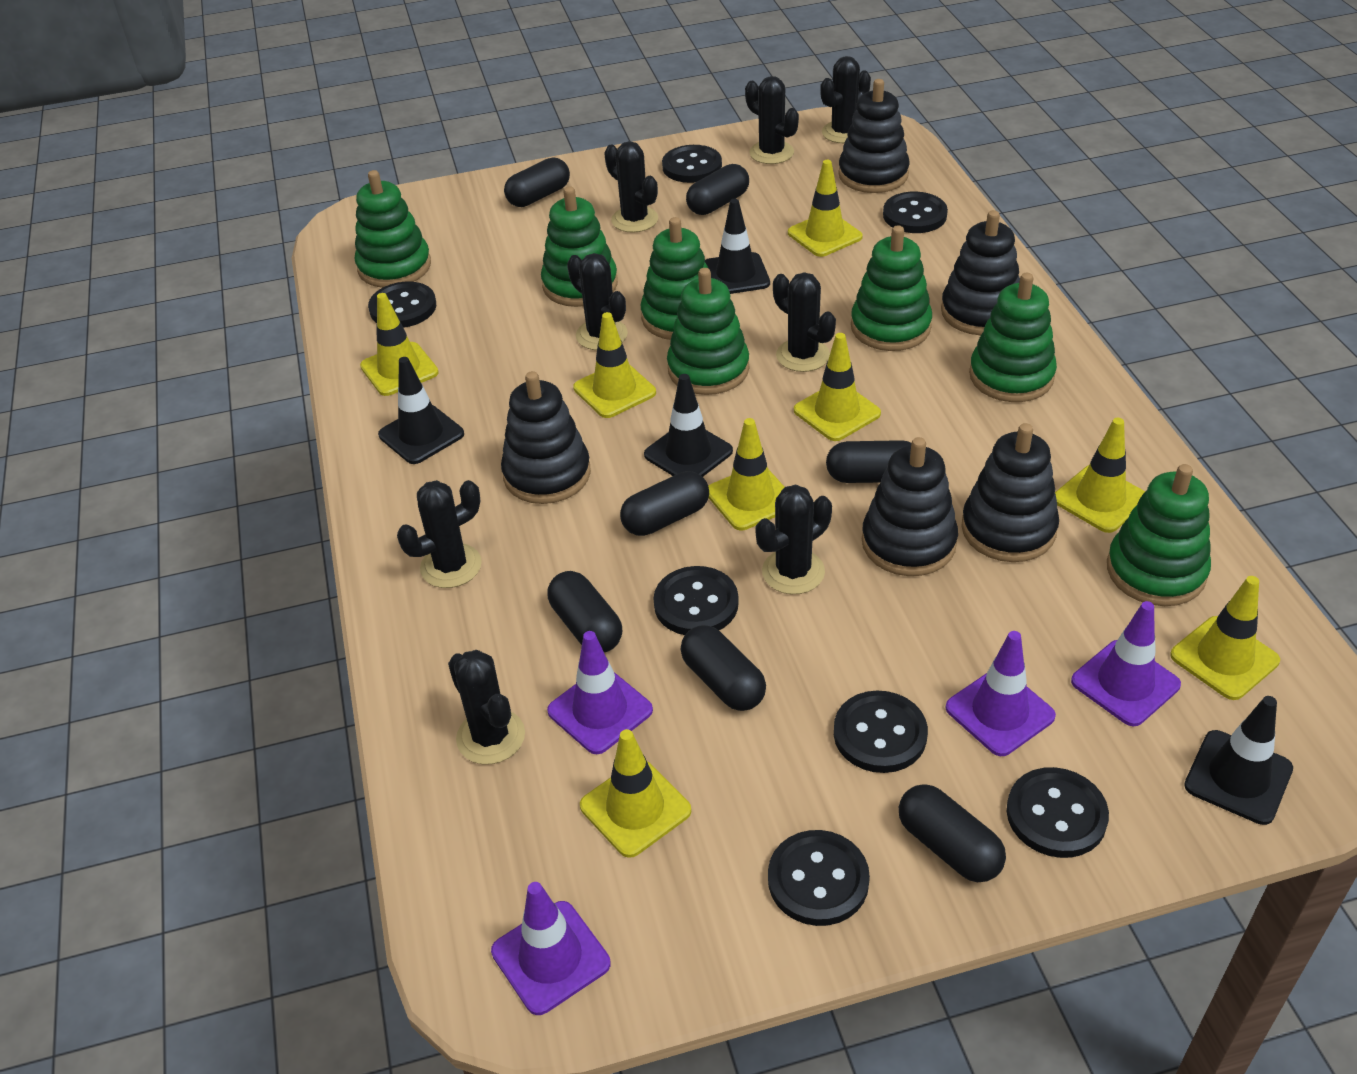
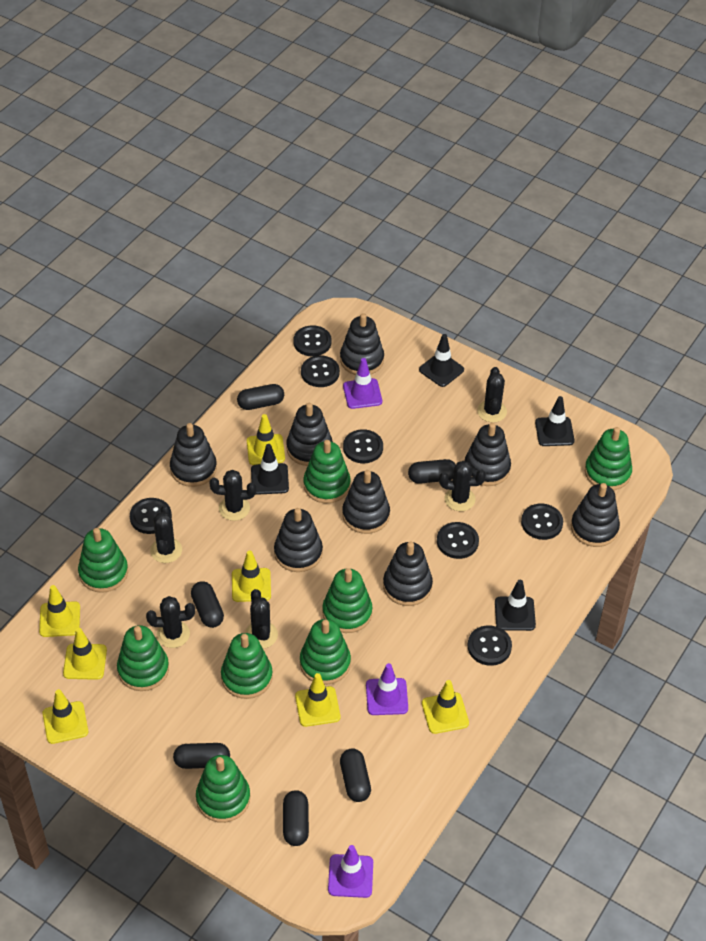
black cactus: 8 -> 6
black capsule: 7 -> 6
black stacking toy: 5 -> 8
green stacking toy: 7 -> 8
purple traffic cone: 4 -> 3
yellow traffic cone: 8 -> 7

